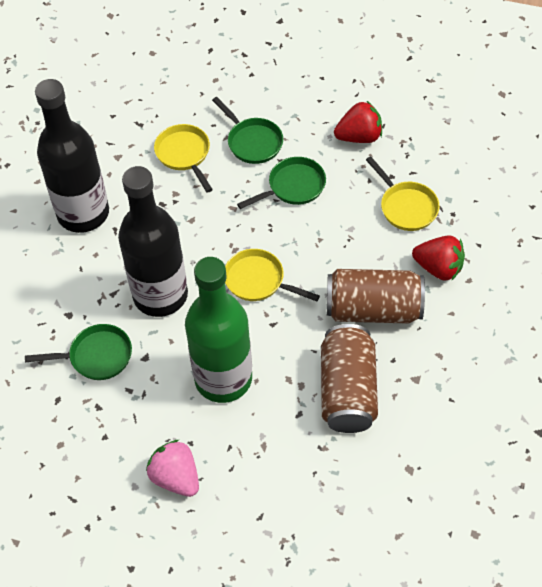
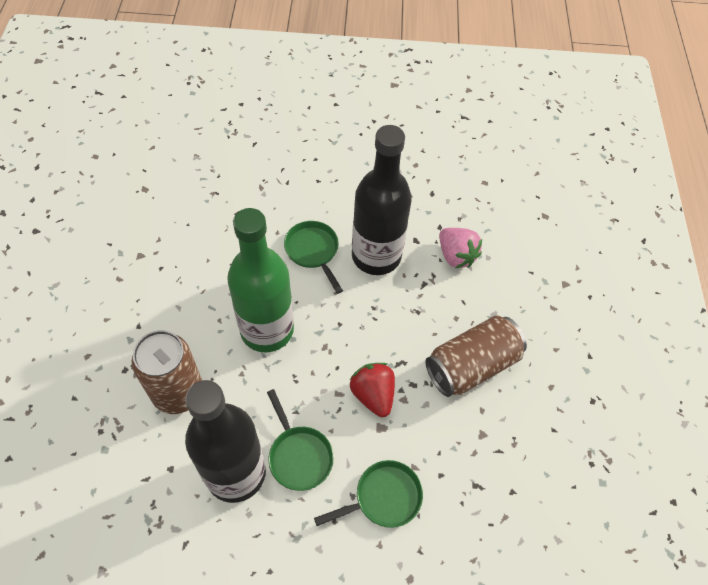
red strawberry: 2 -> 1
yellow pan: 3 -> 0

